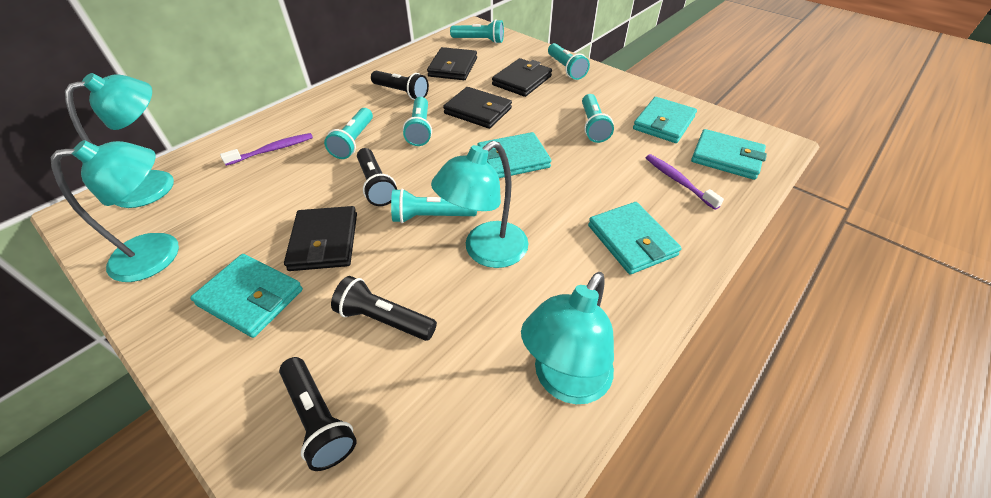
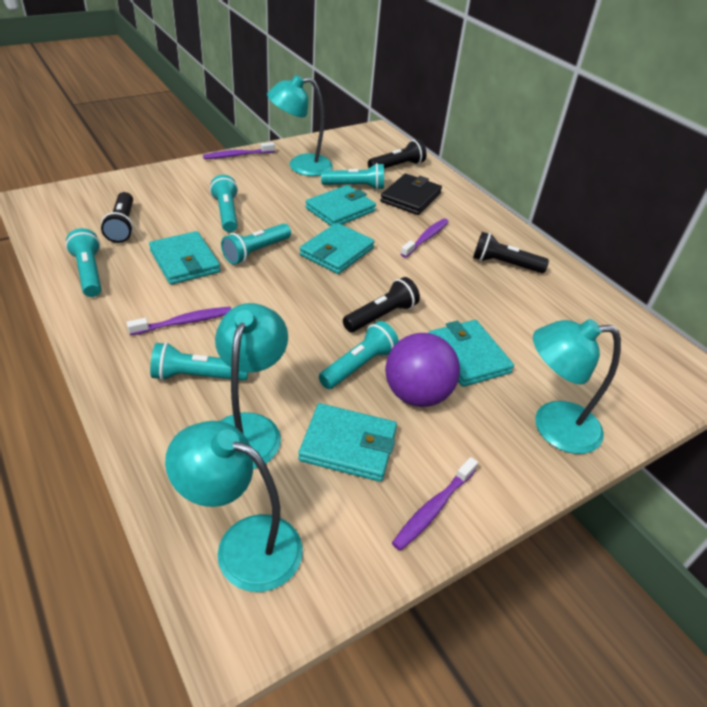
black wallet: 4 -> 1
purple ball: 0 -> 1
purple toothbrush: 2 -> 4

